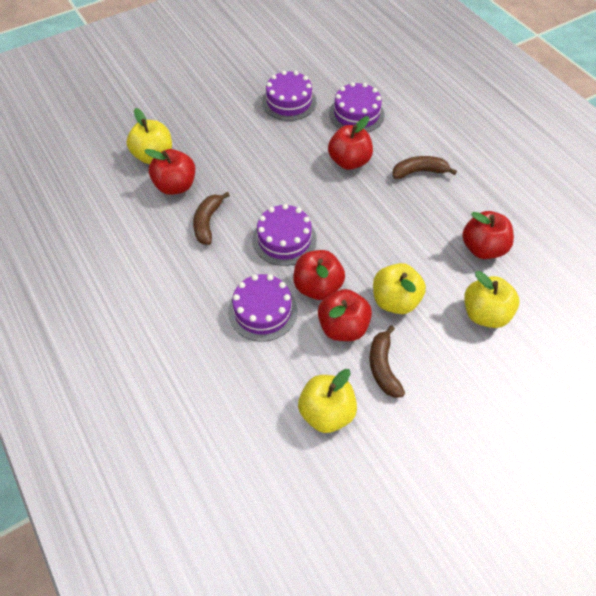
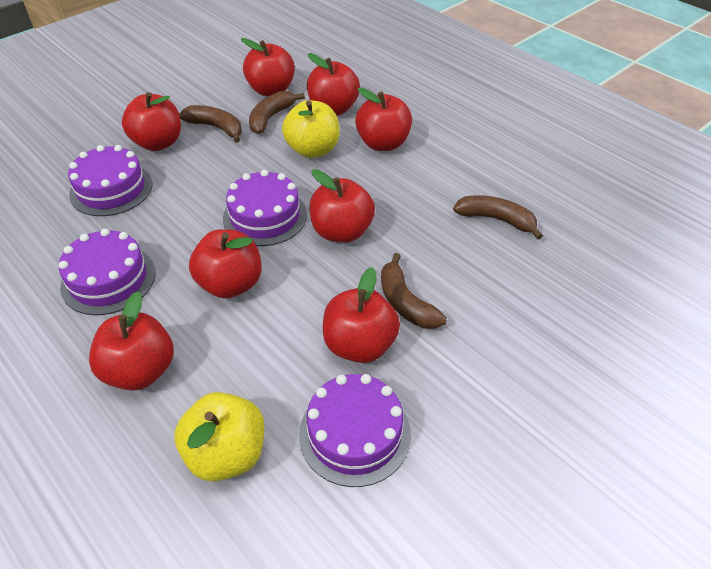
brown banana: 3 -> 4
red apple: 5 -> 8
yellow apple: 4 -> 2

